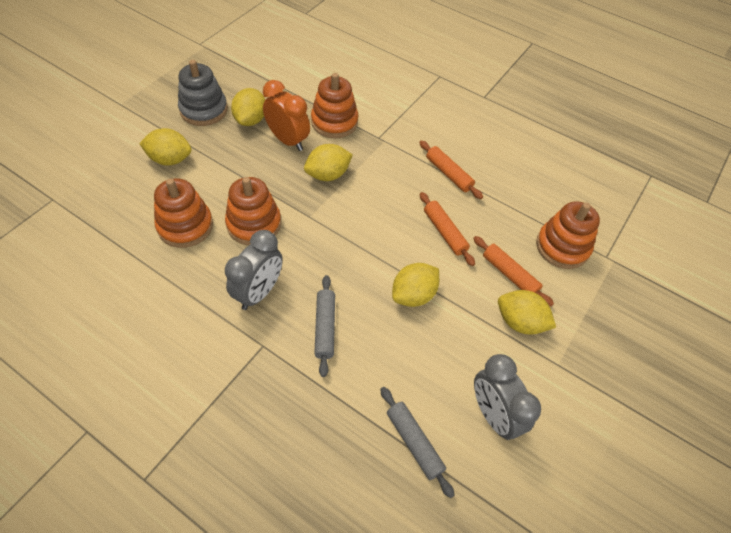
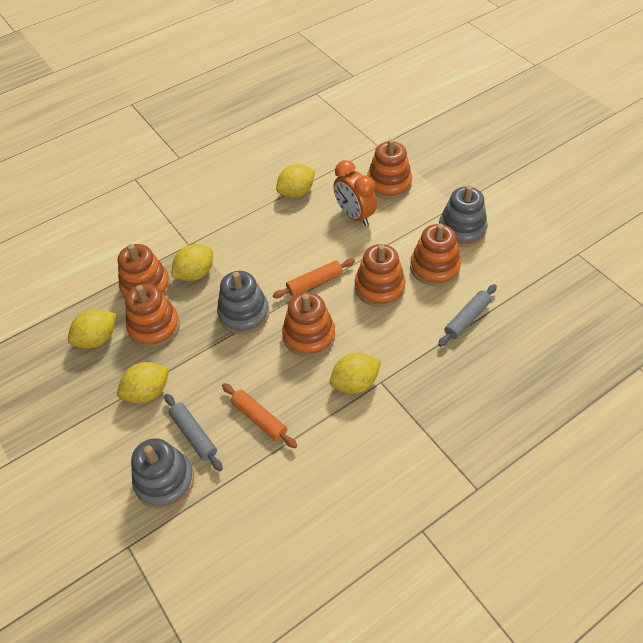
grey clock: 2 -> 0
grey stacking toy: 1 -> 3
orange rolling pin: 3 -> 2
orange stacking toy: 4 -> 6

